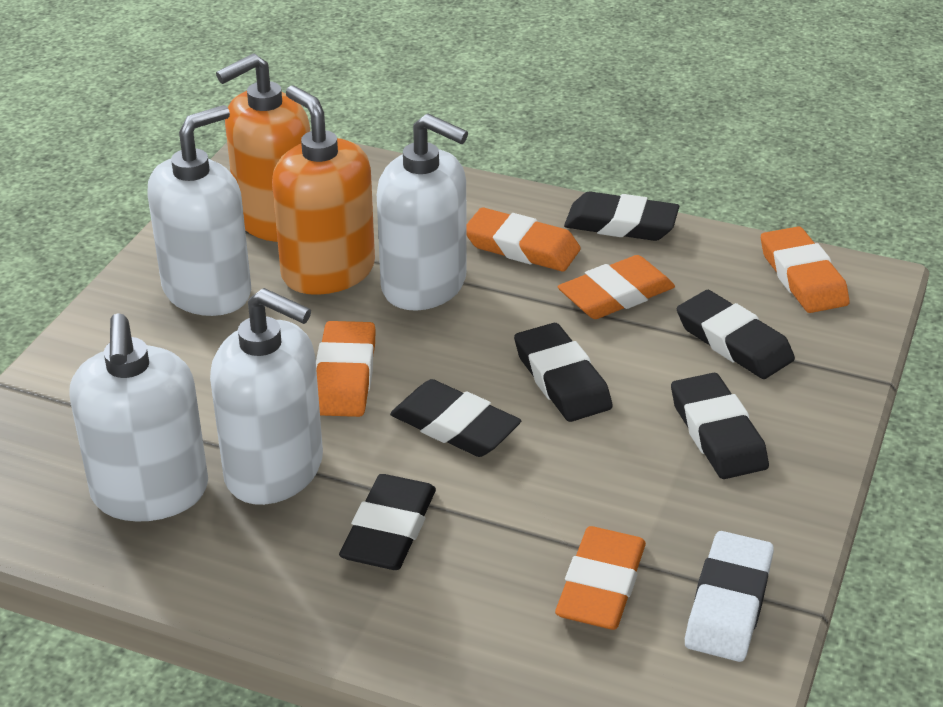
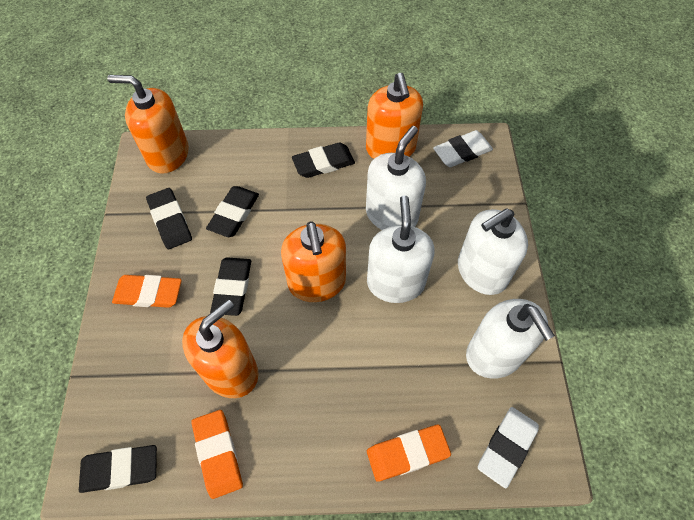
black eraser: 6 -> 5
orange eraser: 5 -> 3
orange soap dispenser: 2 -> 4
white eraser: 1 -> 2

